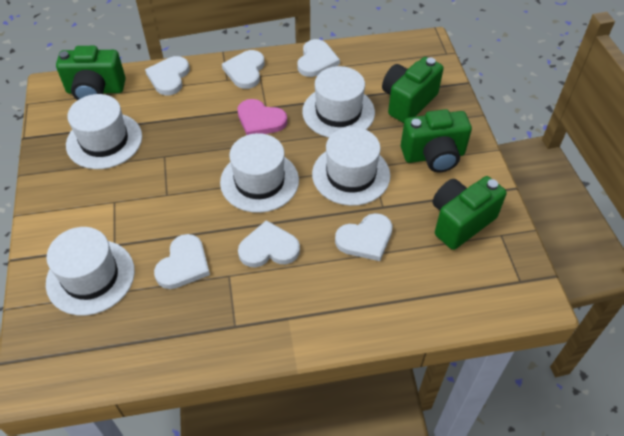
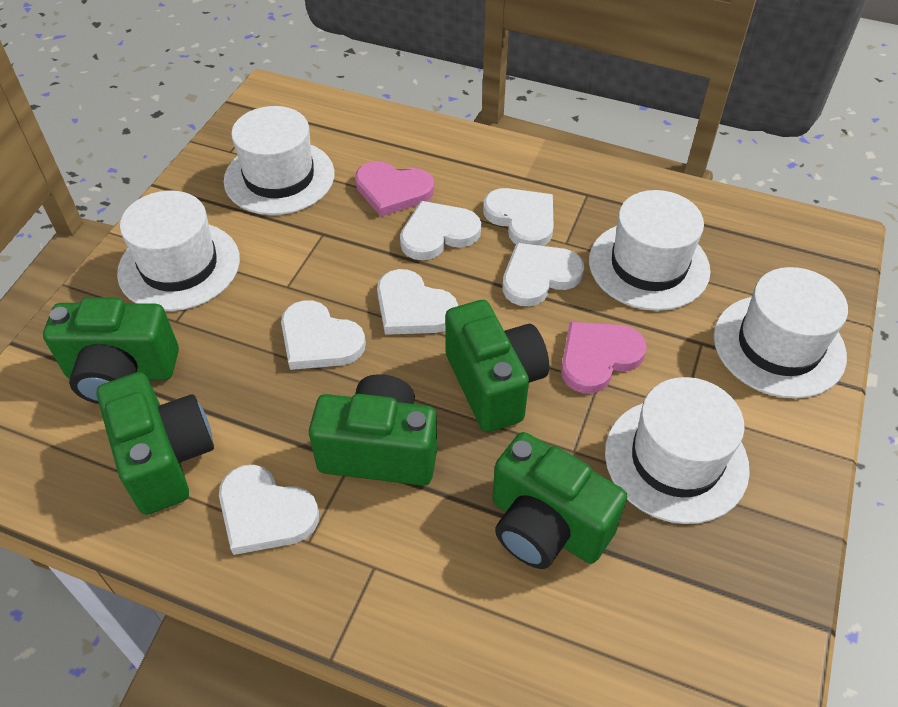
green camera: 4 -> 5
pink heart: 1 -> 2

